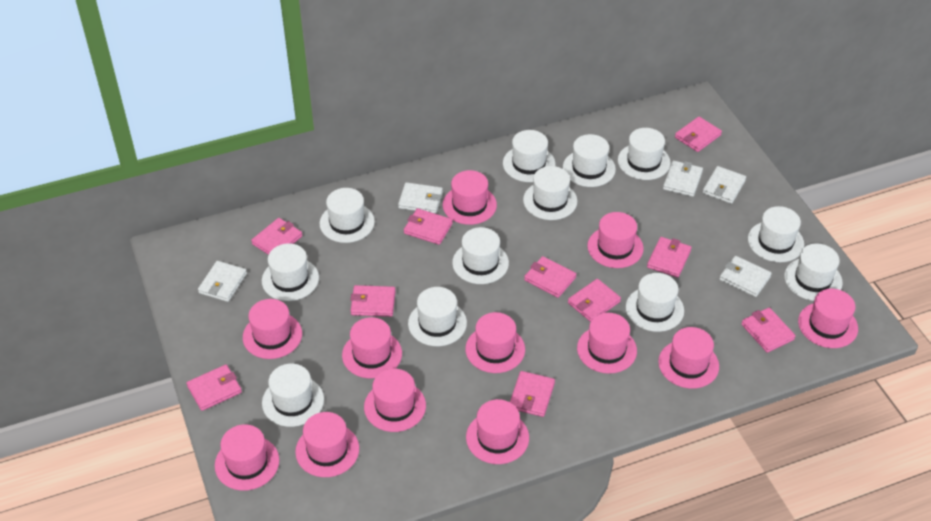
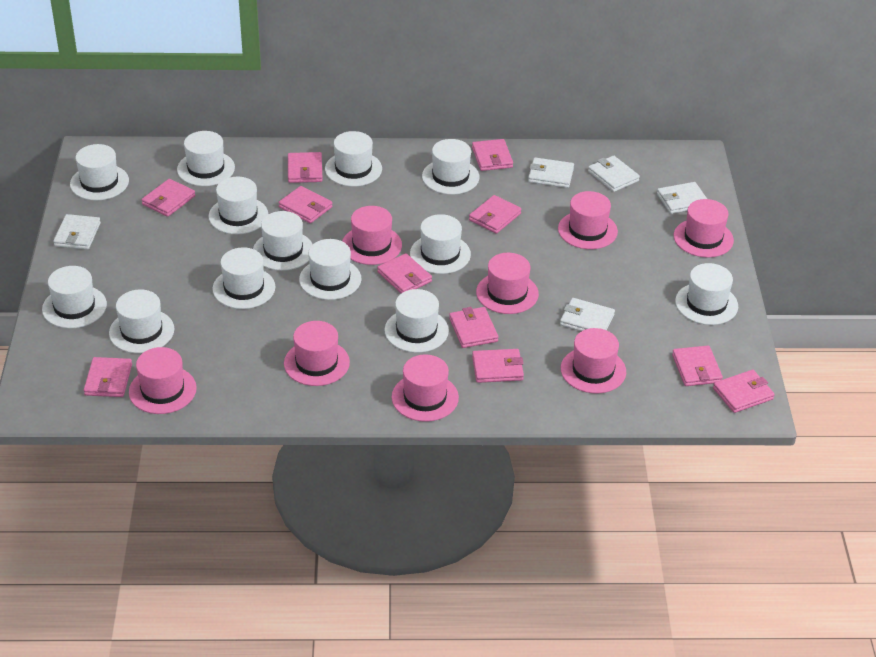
pink hat: 12 -> 8
pink wallet: 10 -> 11
white hat: 12 -> 13

